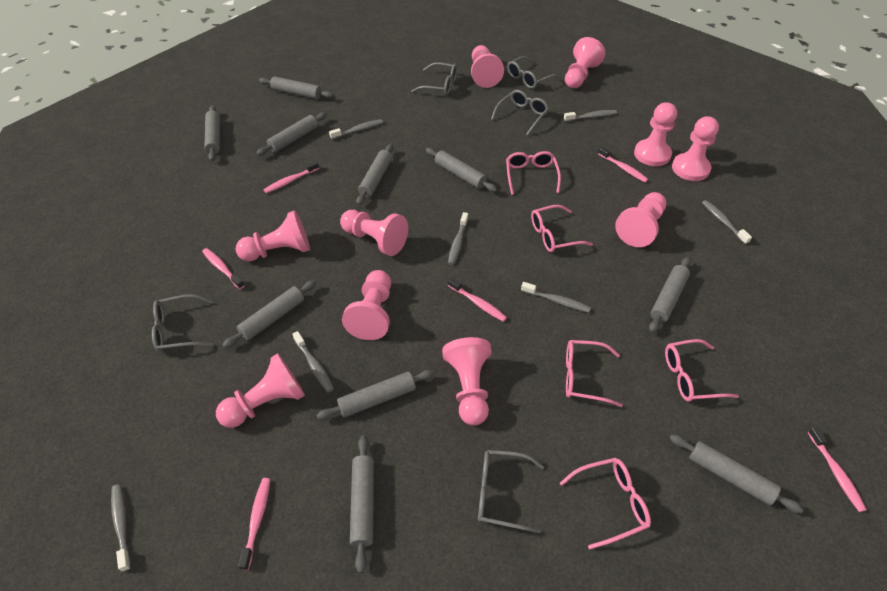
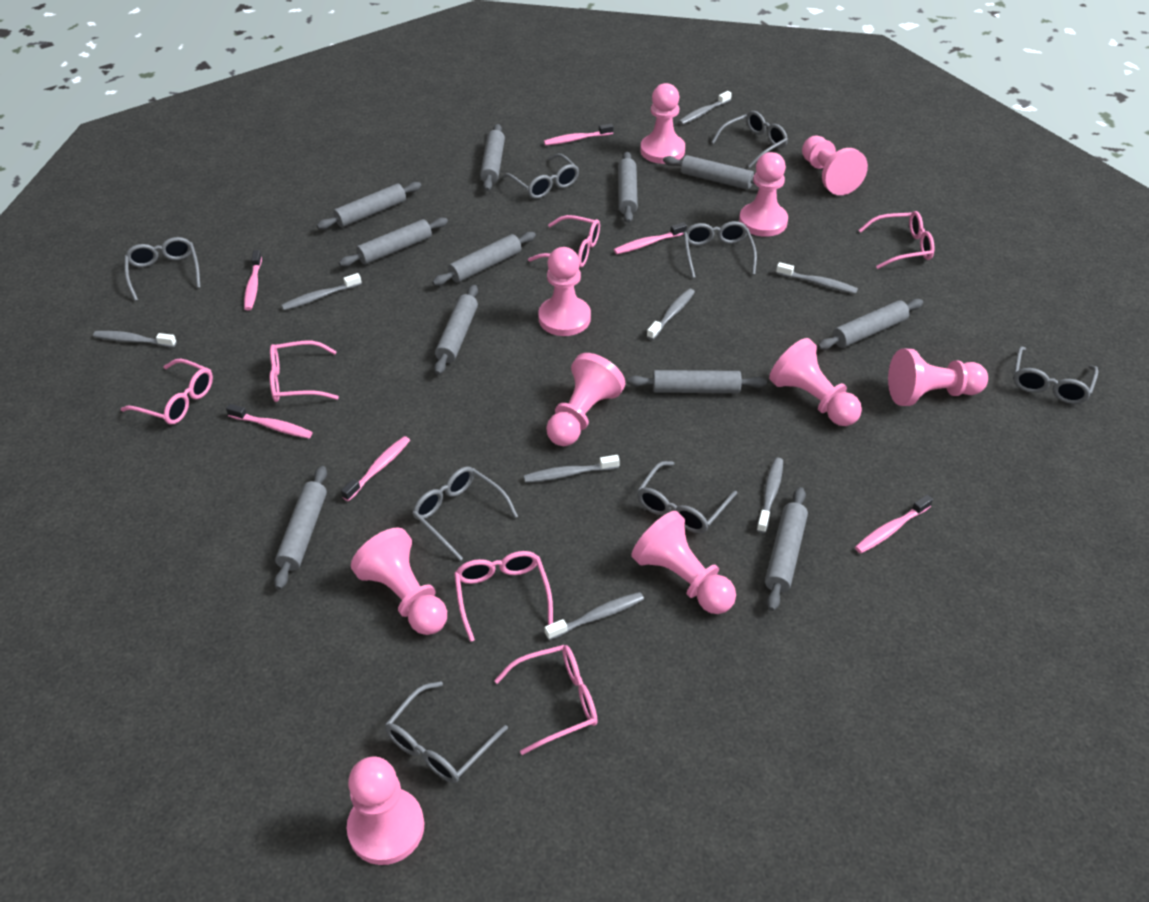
grey glasses: 5 -> 8
grey rolling pin: 10 -> 11
grey toothbrush: 7 -> 8
pink glasses: 5 -> 6

